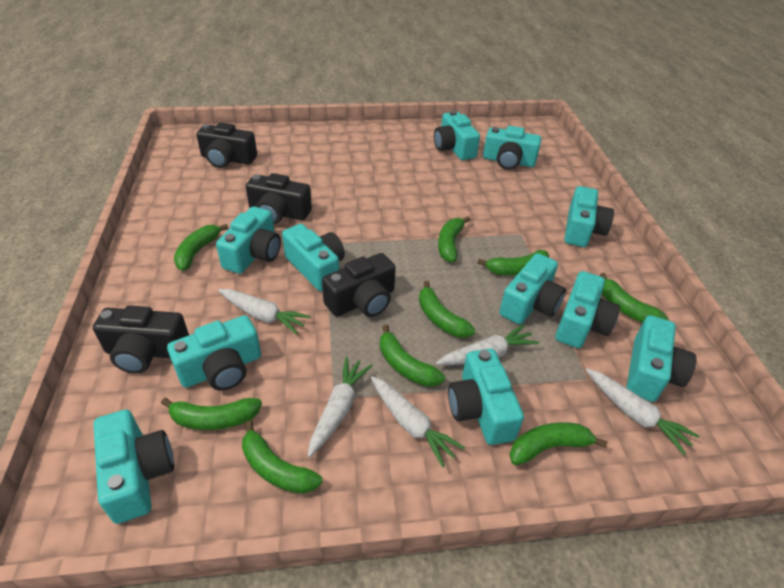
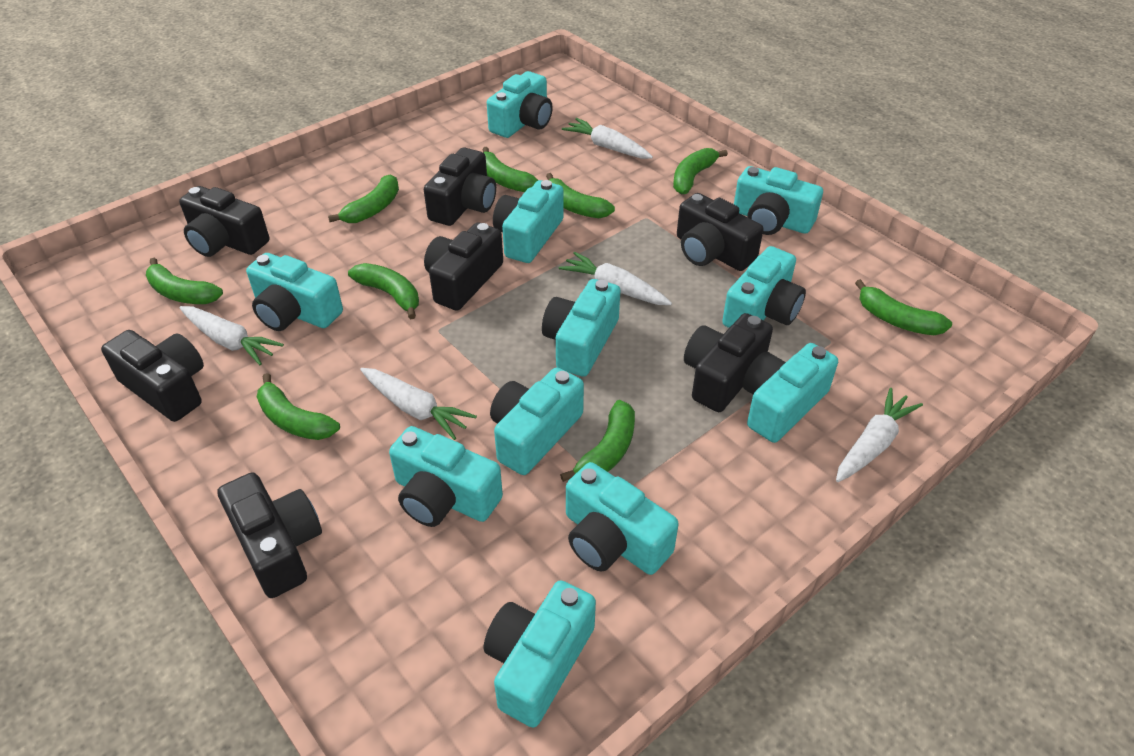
black camera: 4 -> 7

